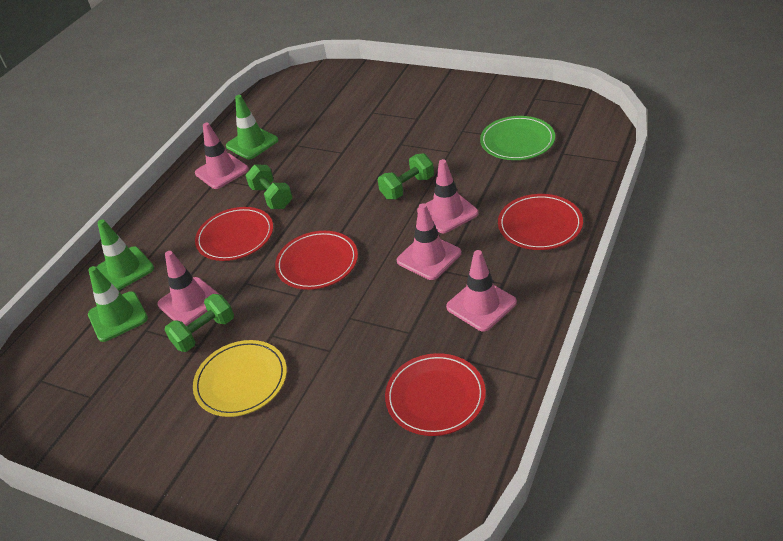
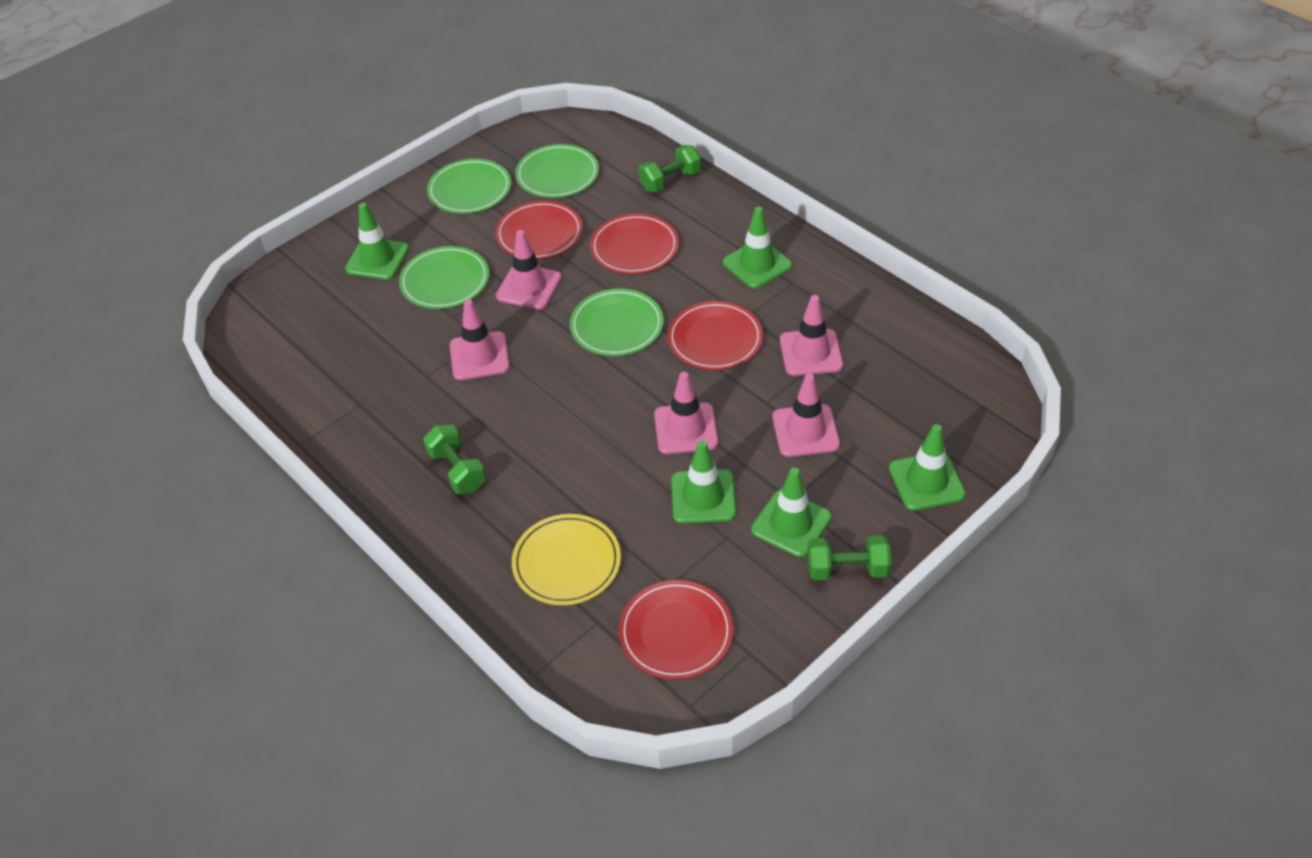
green plate: 1 -> 4
green traffic cone: 3 -> 5

